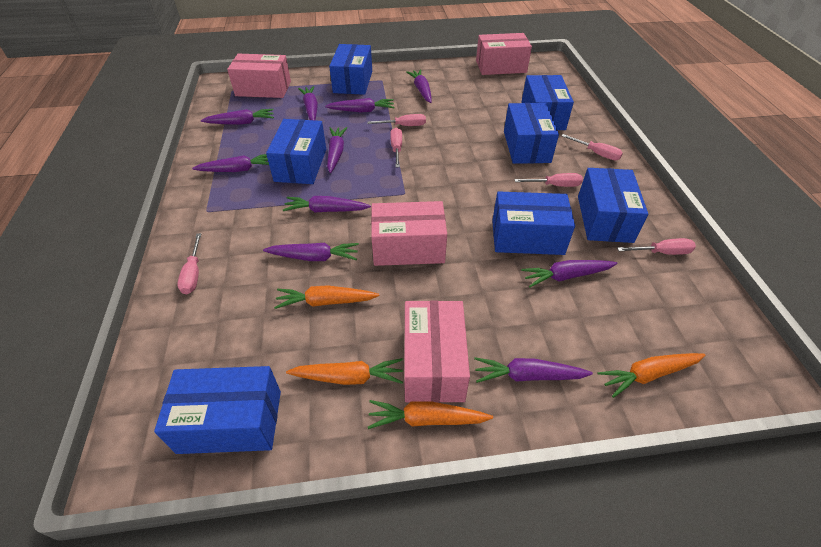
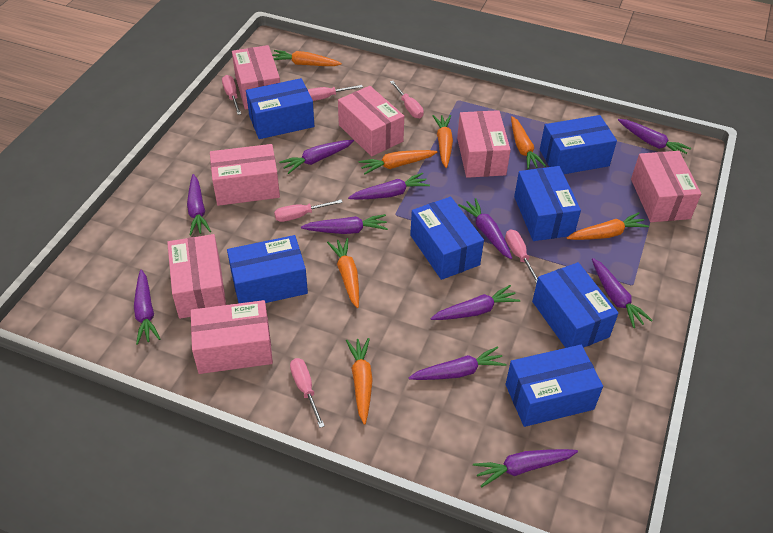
orange carrot: 4 -> 7
pink box: 4 -> 7
purple carrot: 10 -> 11

